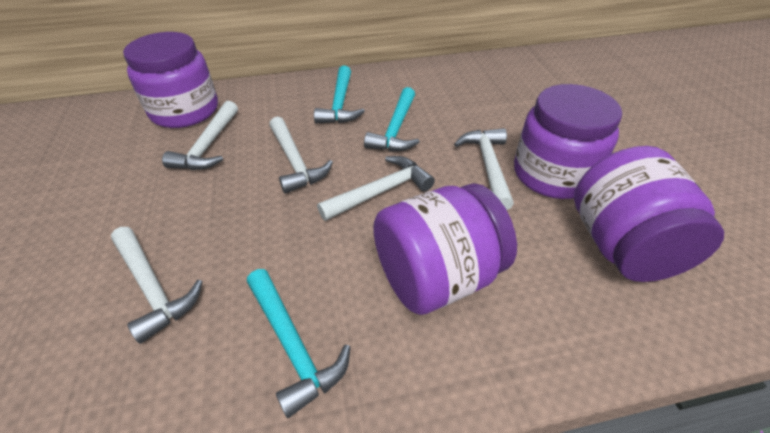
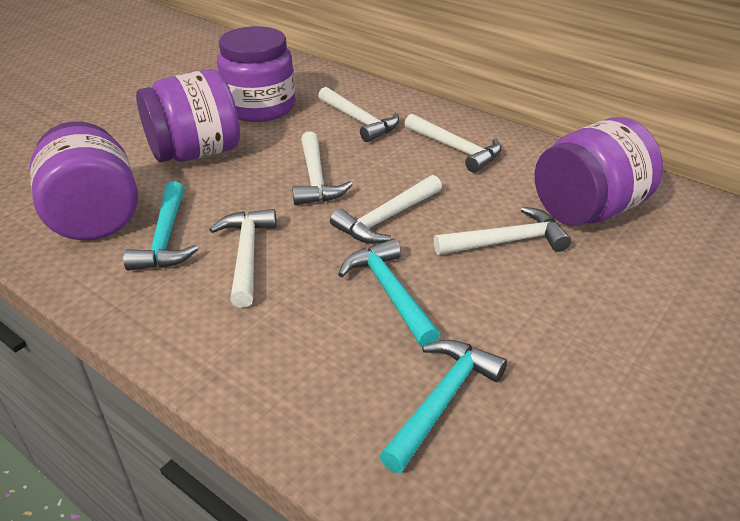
white hammer: 5 -> 6

